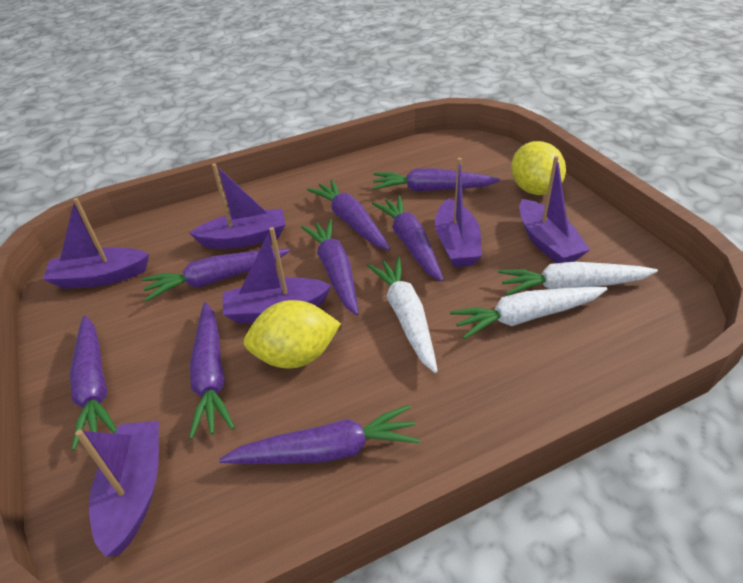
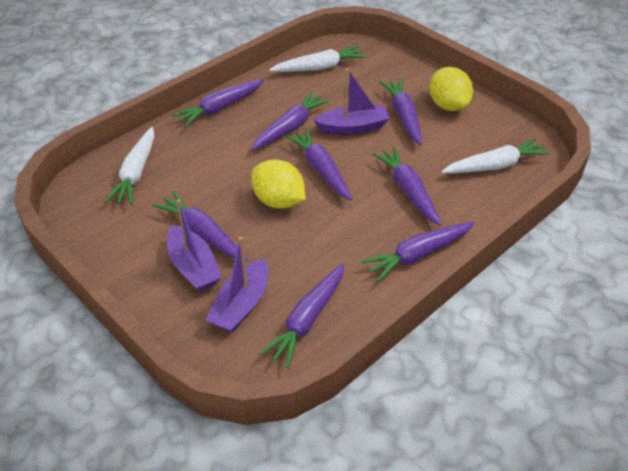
purple boat: 6 -> 3

